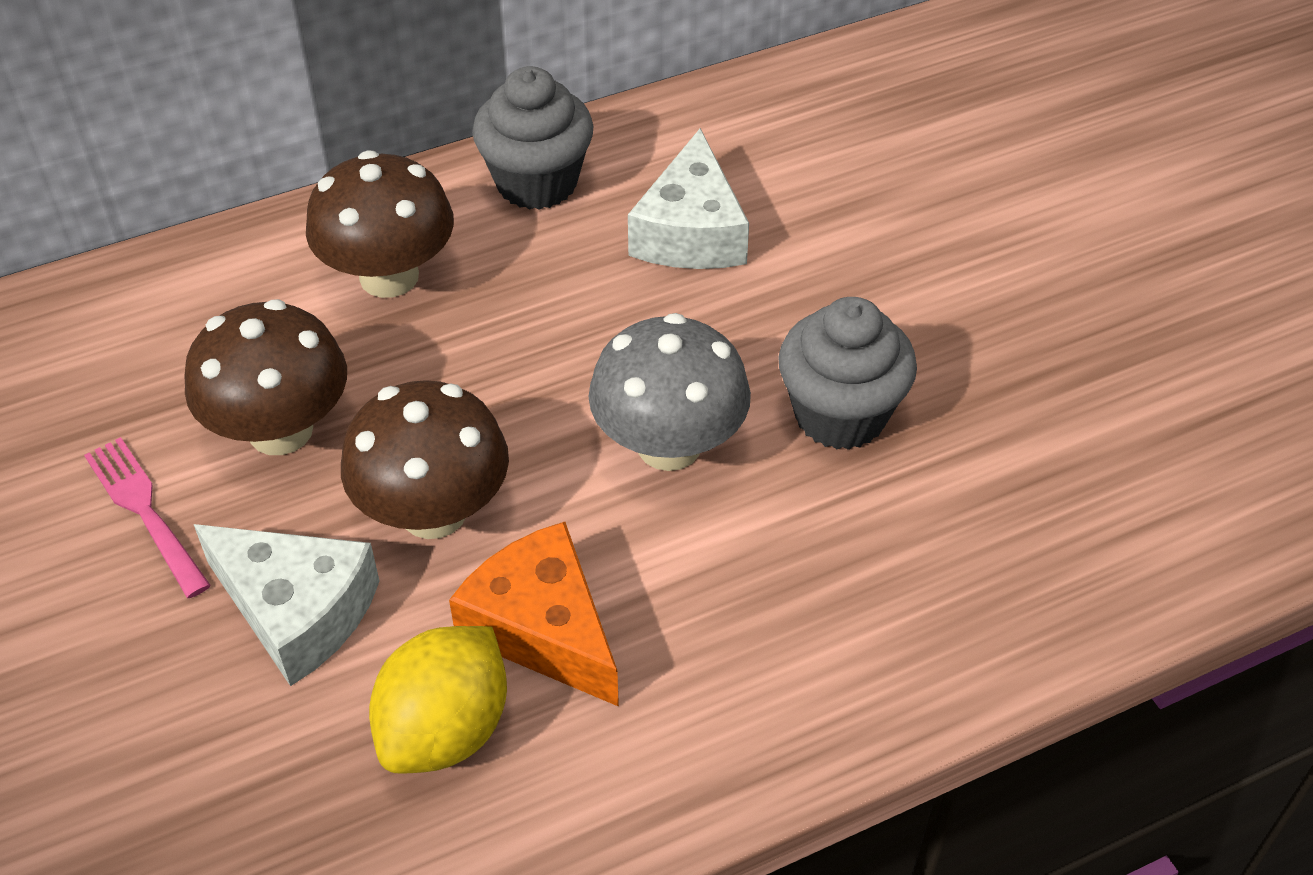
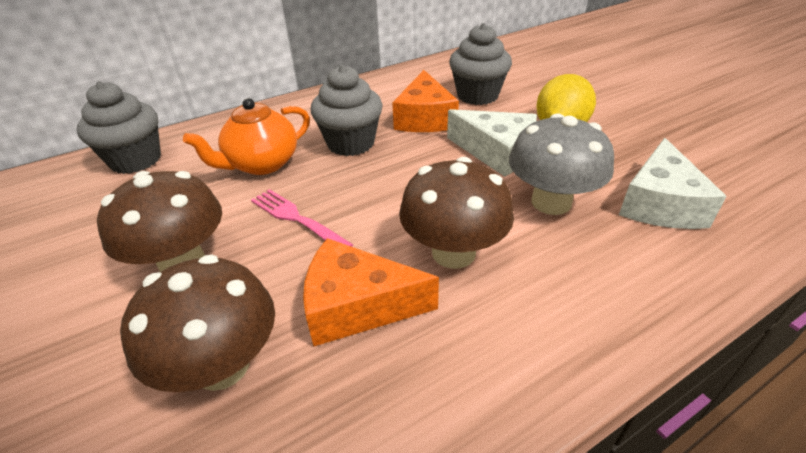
grey cupcake: 2 -> 3
orange cheese: 1 -> 2
orange teapot: 0 -> 1

